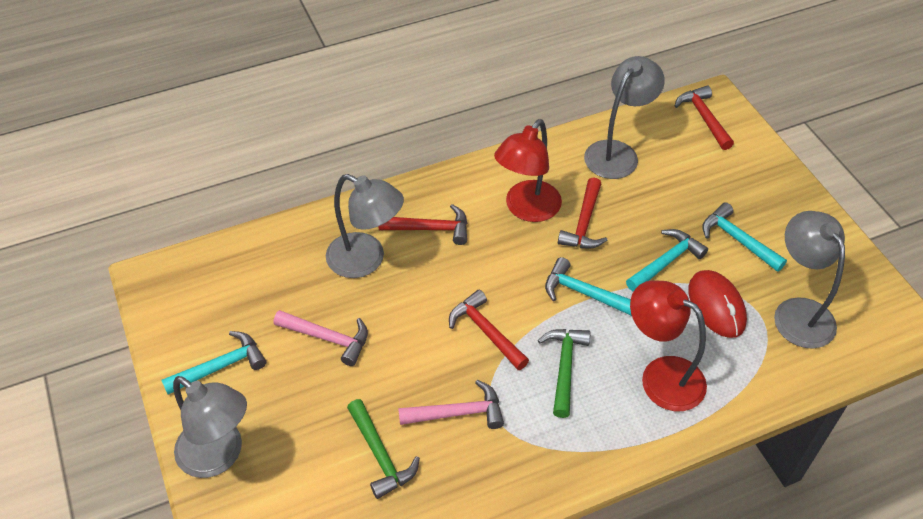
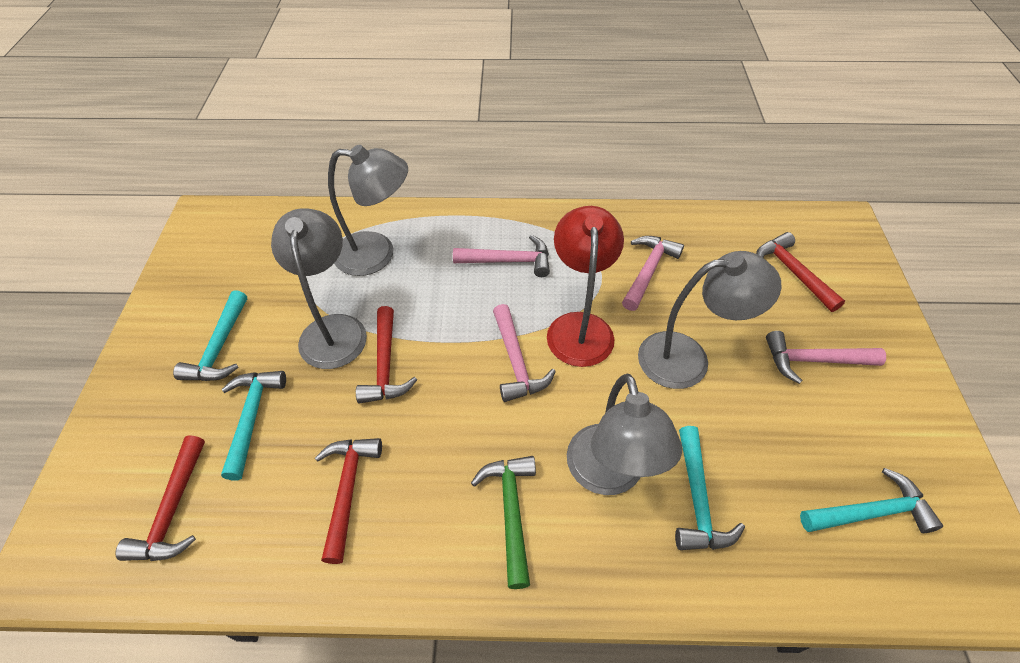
green hammer: 2 -> 1
pink hammer: 2 -> 4
red lamp: 2 -> 1
red mouse: 1 -> 0

